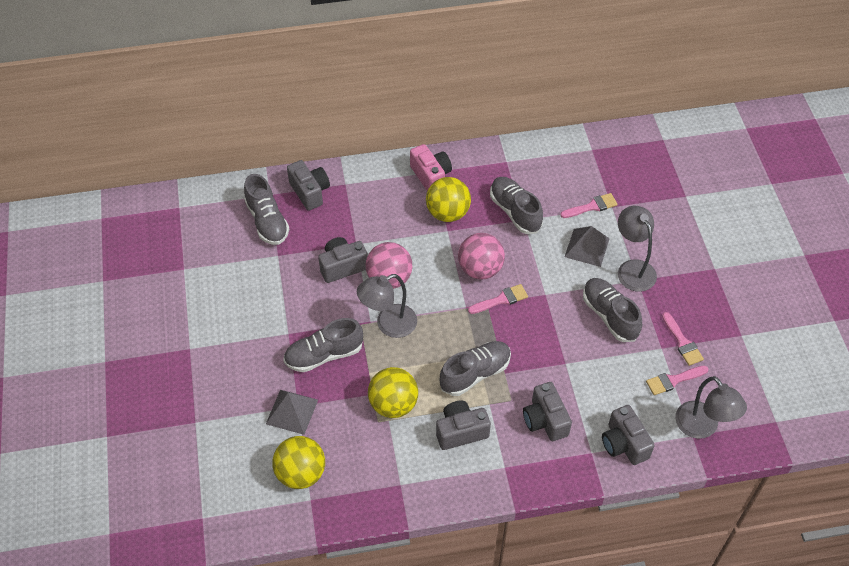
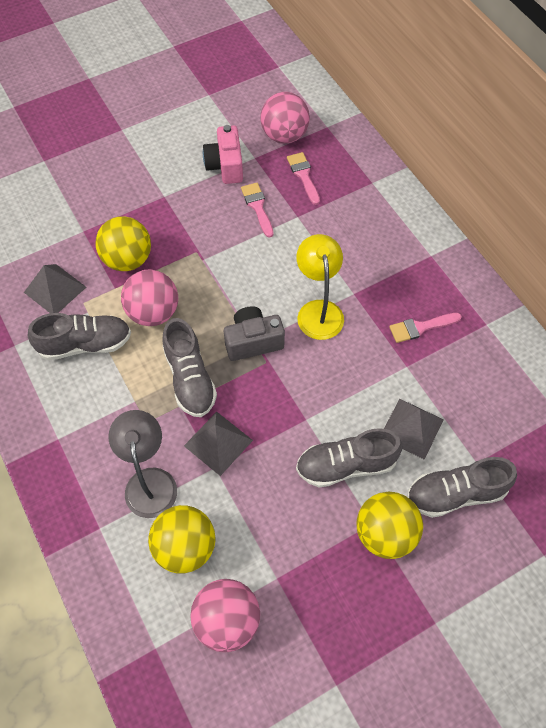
grey camera: 5 -> 1
grey lamp: 3 -> 1
grey pyramid: 2 -> 3
grey shoe: 5 -> 4
pink ball: 2 -> 3
pink brush: 4 -> 3
yellow lamp: 0 -> 1

